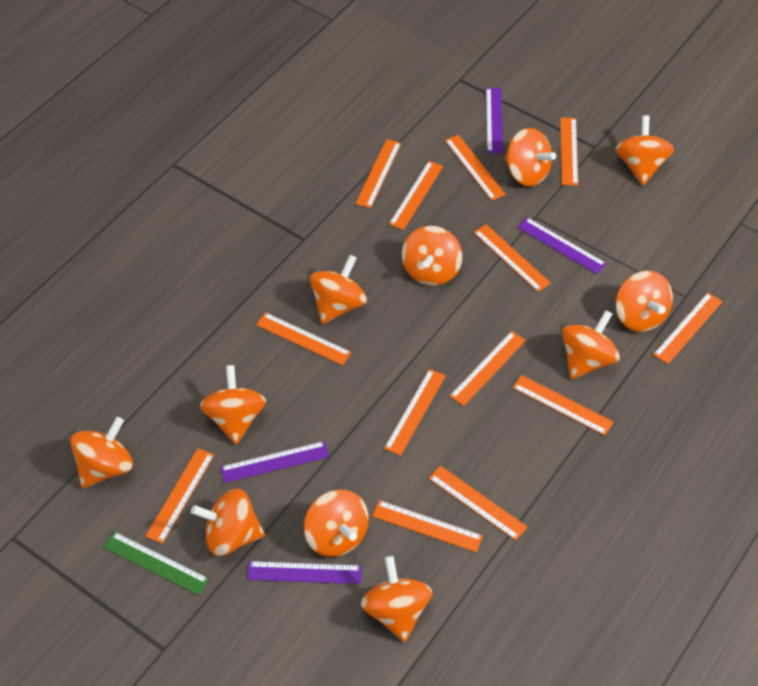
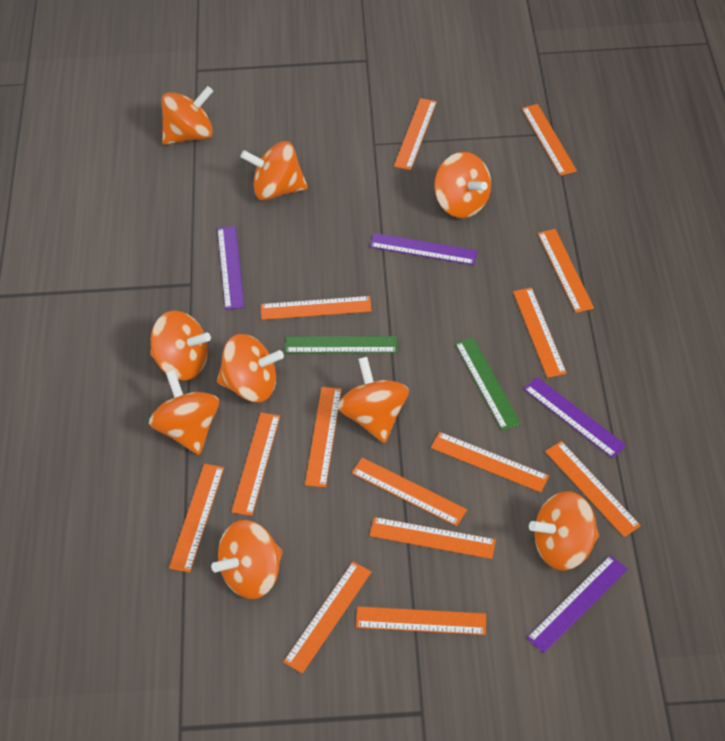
green ruler: 1 -> 2
orange ruler: 13 -> 14
orange spinning top: 11 -> 9

